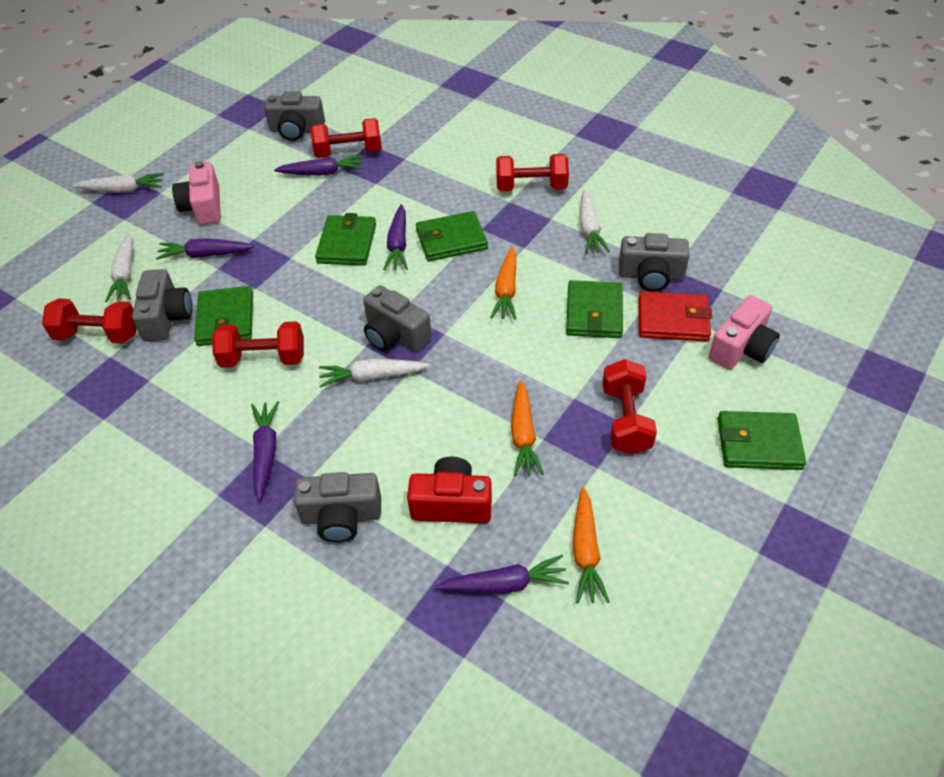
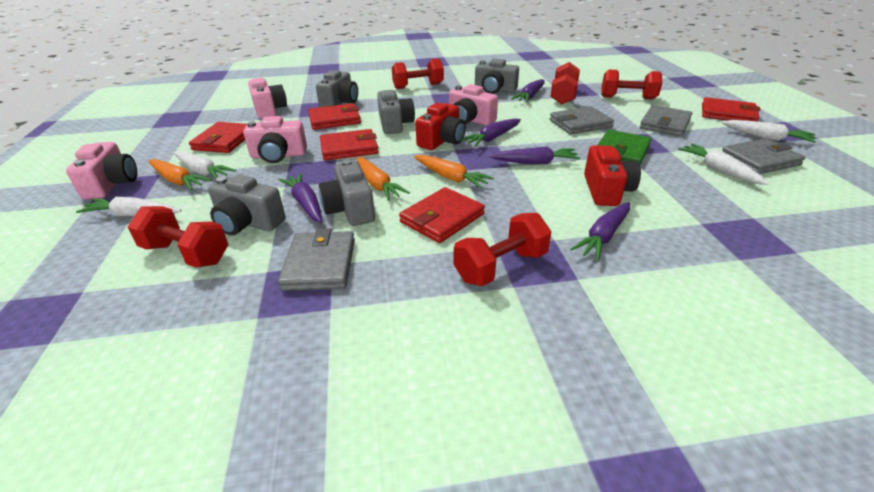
green wallet: 5 -> 1
grey wallet: 0 -> 4
pink camera: 2 -> 4
red camera: 1 -> 2
red wallet: 1 -> 5

